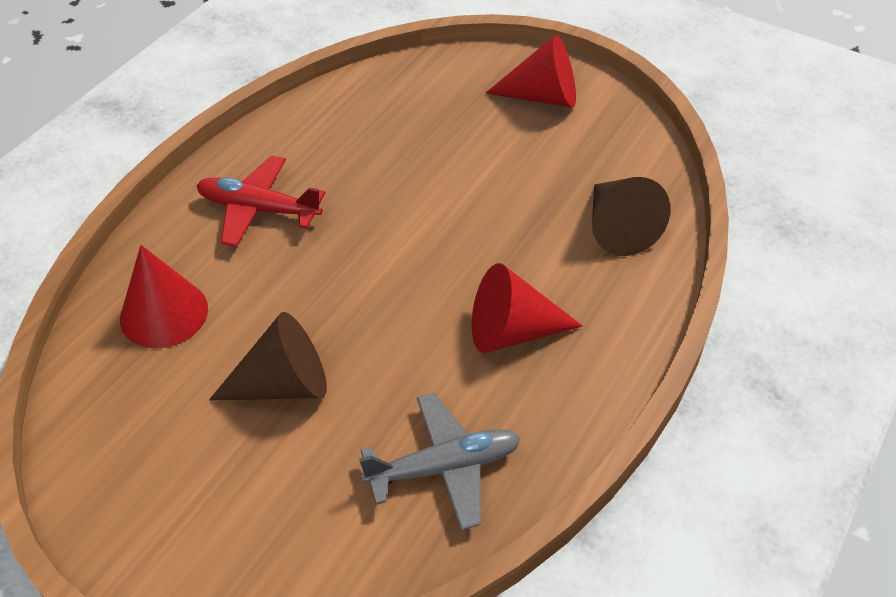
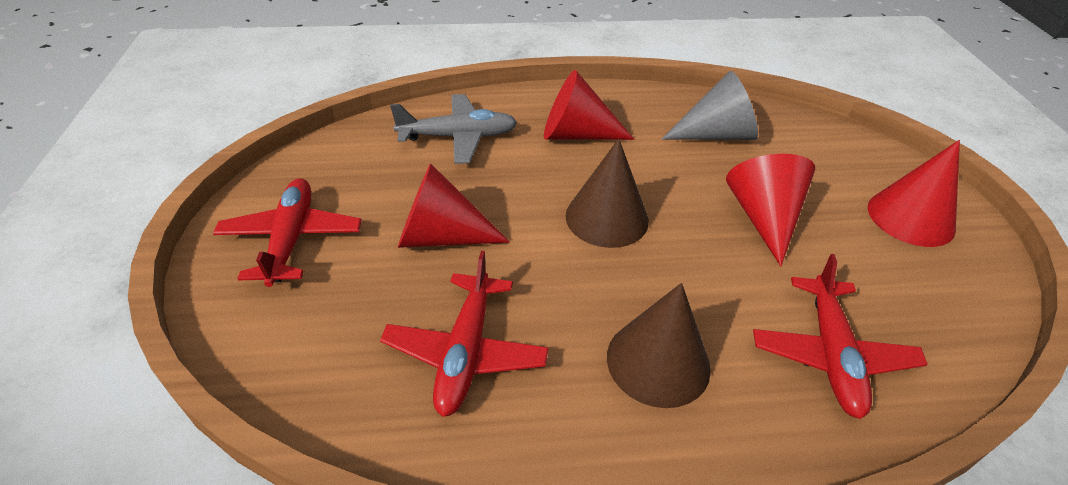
grey cone: 0 -> 1
red cone: 3 -> 4
red plane: 1 -> 3

